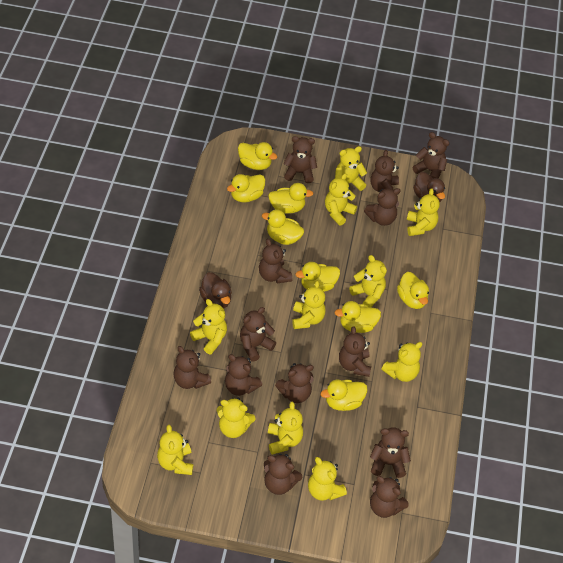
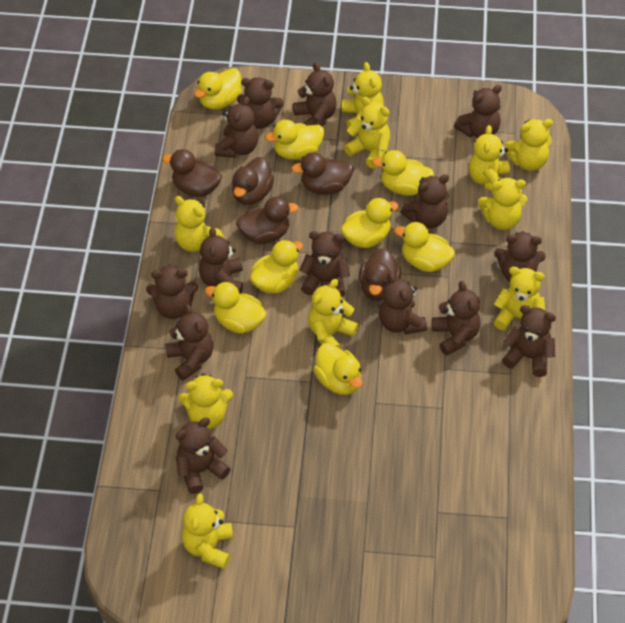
brown duck: 2 -> 5
brown teddy bear: 13 -> 14
yellow teddy bear: 11 -> 10

